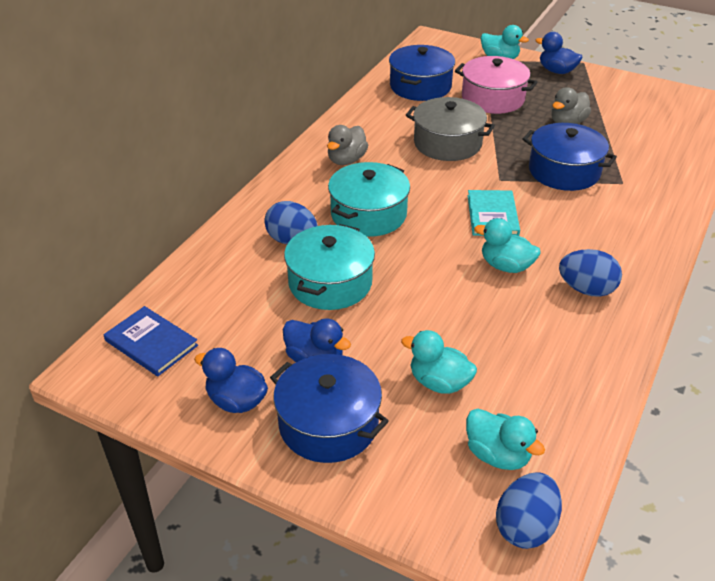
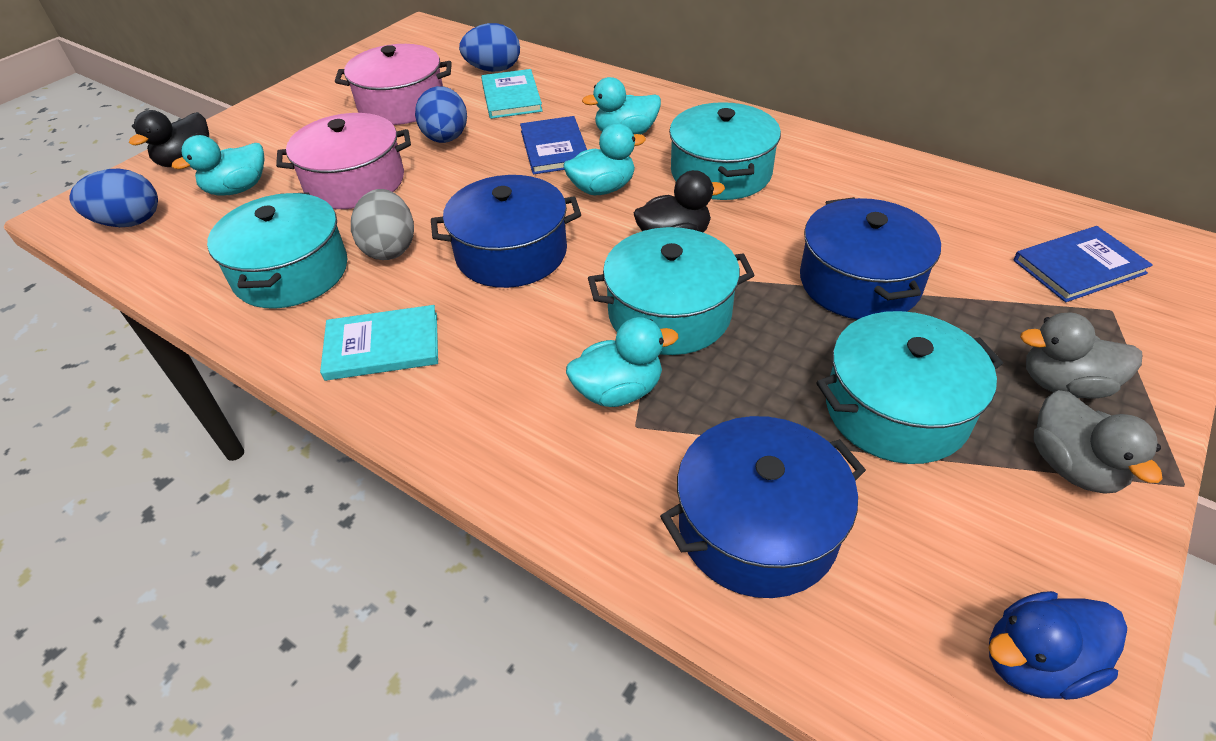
black duck: 0 -> 2
blue book: 1 -> 2
blue duck: 3 -> 1
grey egg: 0 -> 1
grey pot: 1 -> 0
pink pot: 1 -> 2
turquoise book: 1 -> 2
turquoise pot: 2 -> 4

